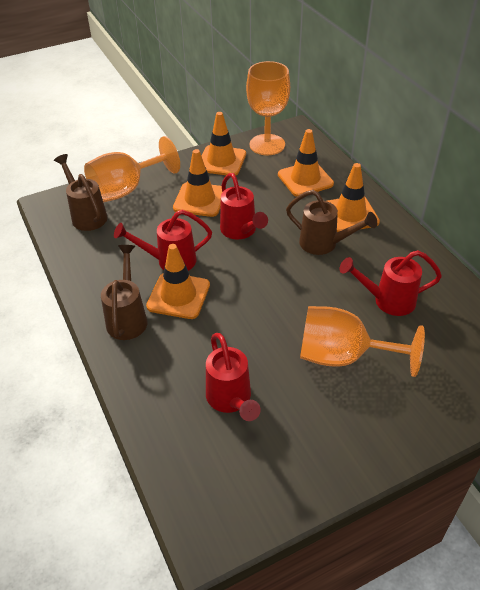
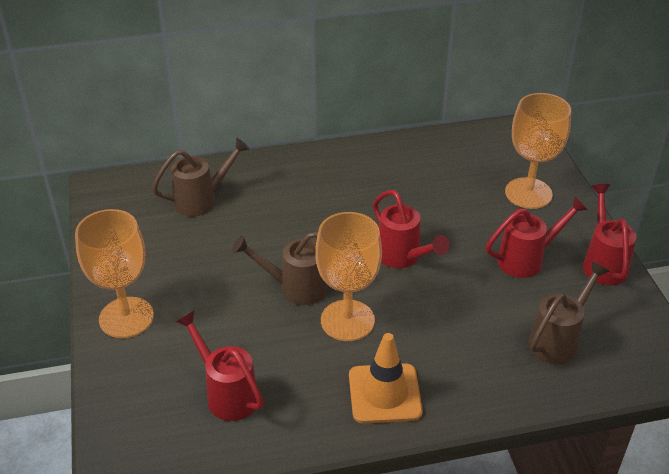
orange traffic cone: 5 -> 1

